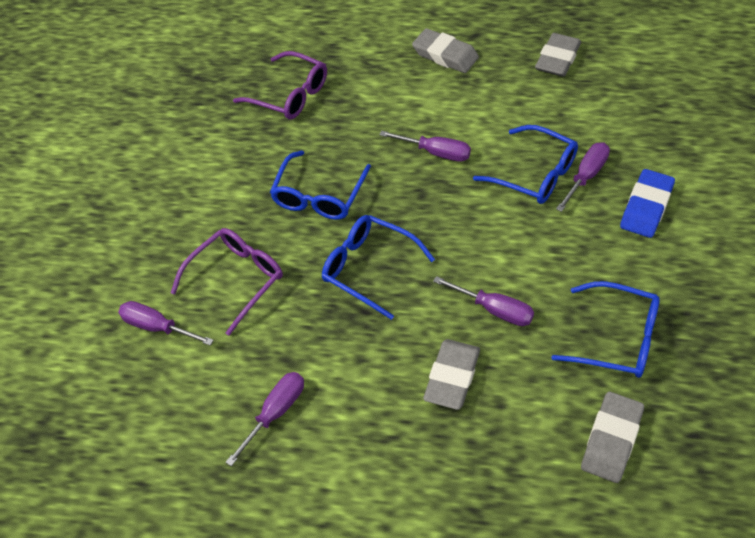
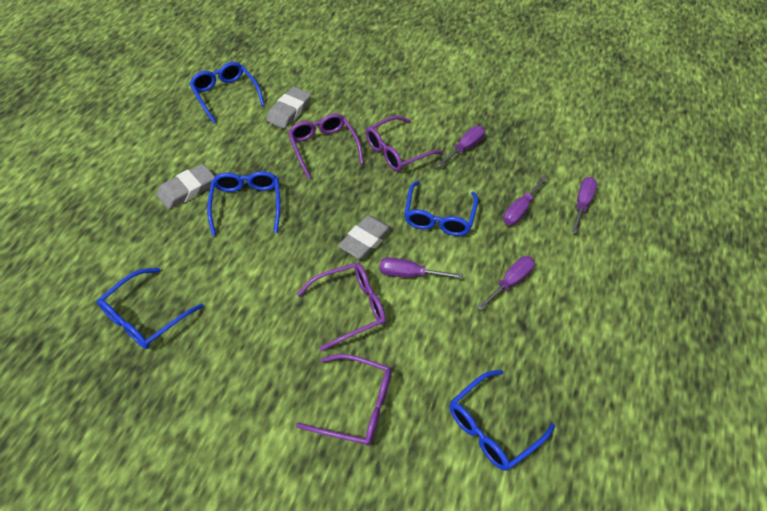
blue eraser: 1 -> 0
blue glasses: 4 -> 5
grey eraser: 4 -> 3
purple glasses: 2 -> 4

